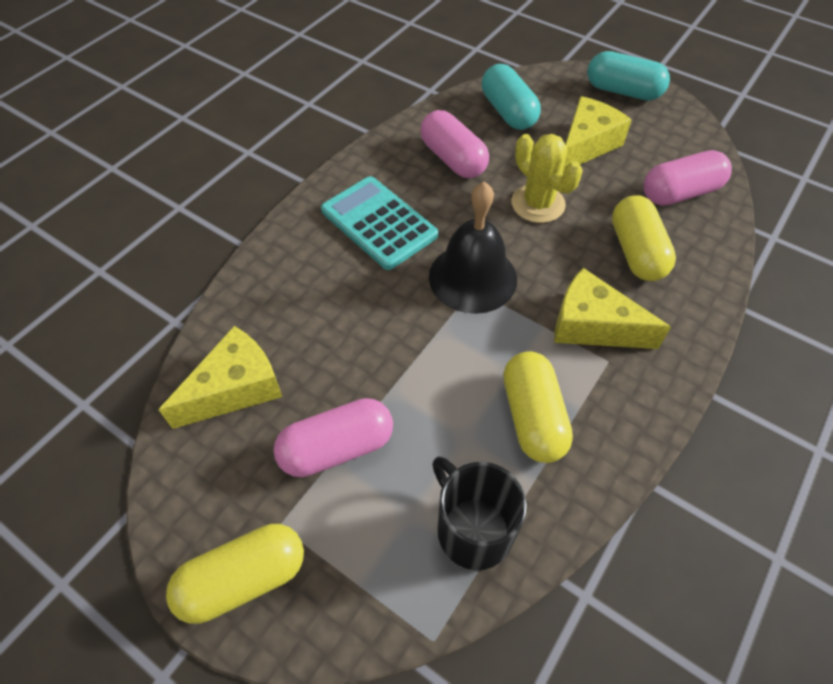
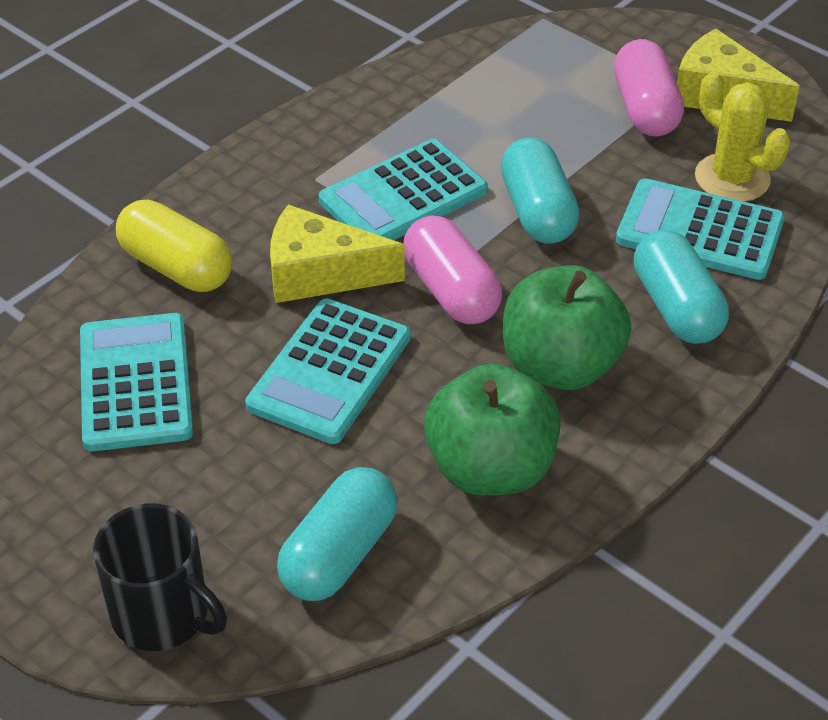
black bell: 1 -> 0
green apple: 0 -> 2
pink capsule: 3 -> 2
turquoise calculator: 1 -> 4
turquoise capsule: 2 -> 3
yellow capsule: 3 -> 1
yellow cheese: 3 -> 2

